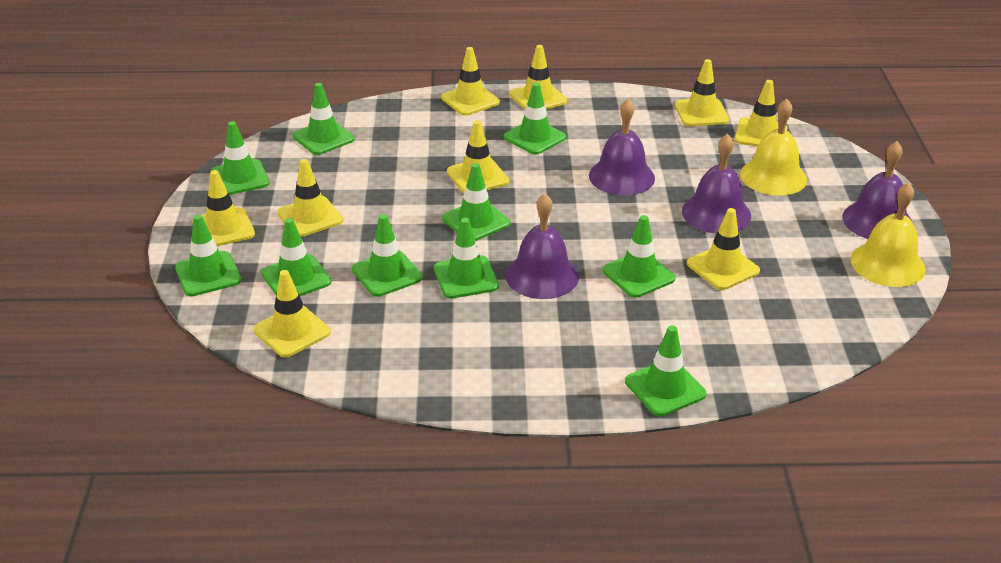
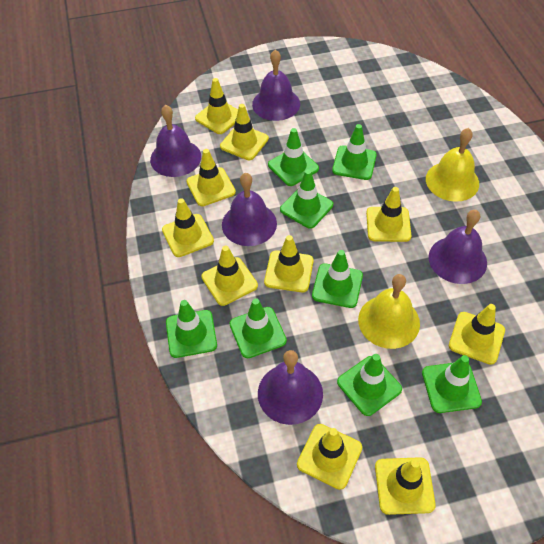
green traffic cone: 10 -> 8
purple bell: 4 -> 5
yellow traffic cone: 9 -> 10

